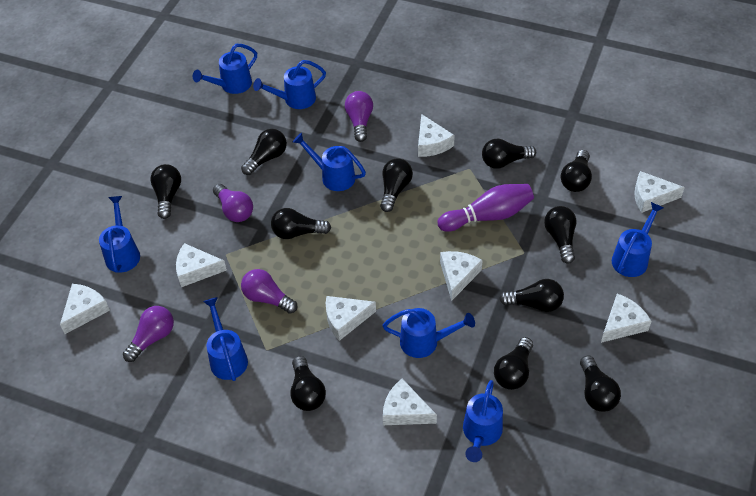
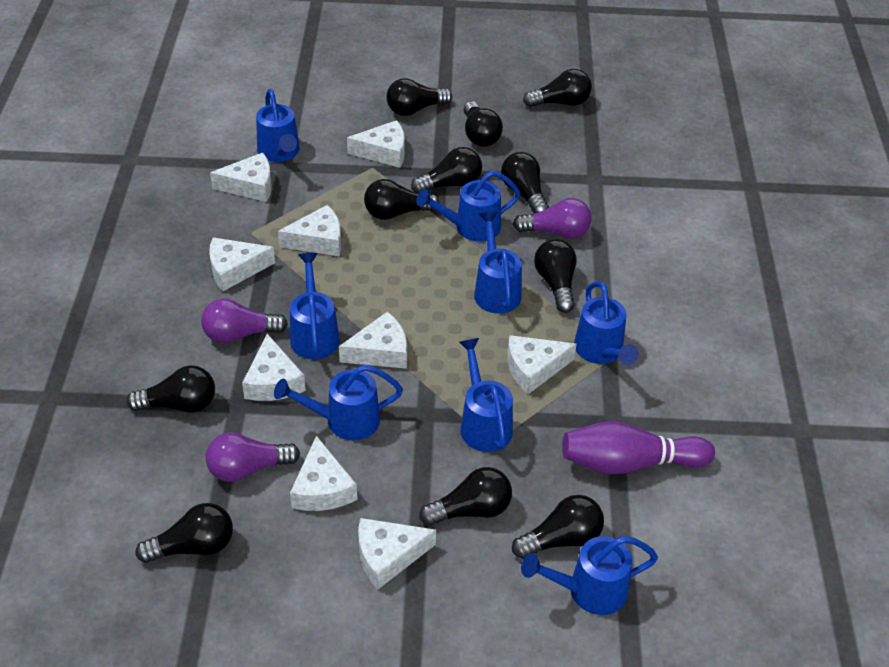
purple light bulb: 4 -> 3
white cheese: 8 -> 9

